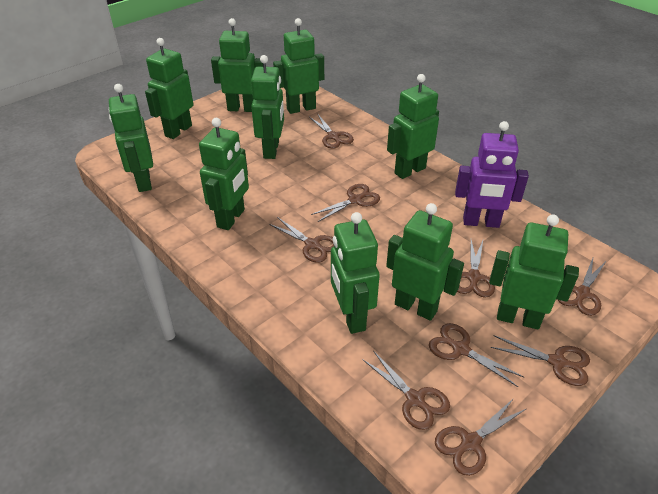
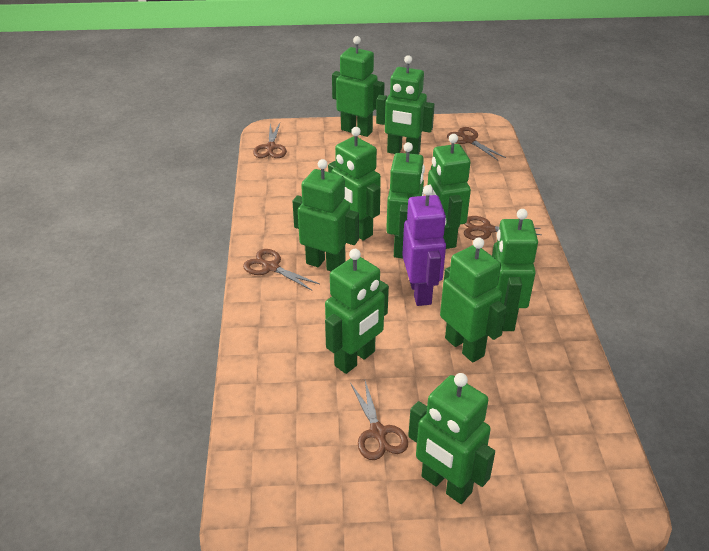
brown scissors: 9 -> 5

